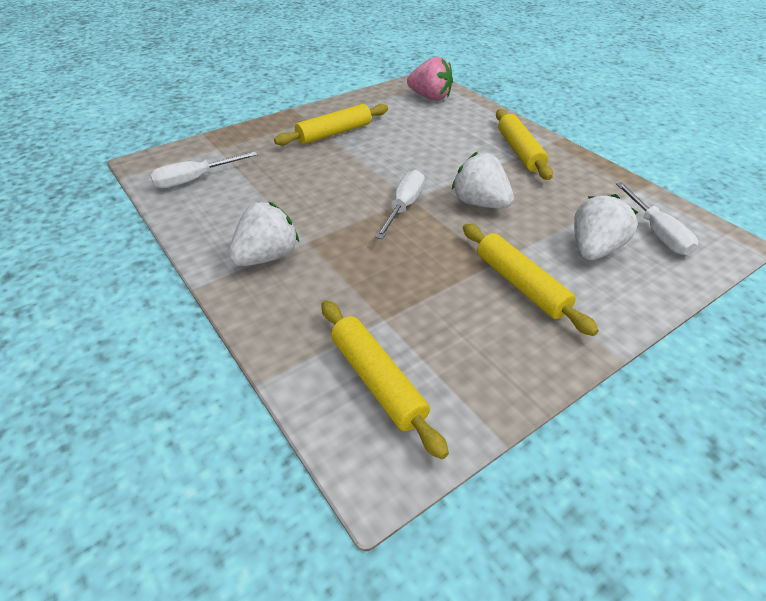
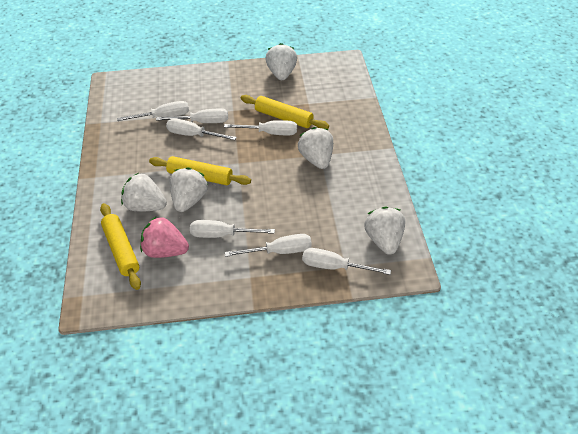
white screwdriver: 3 -> 7
white strawberry: 3 -> 5
yellow rolling pin: 4 -> 3

